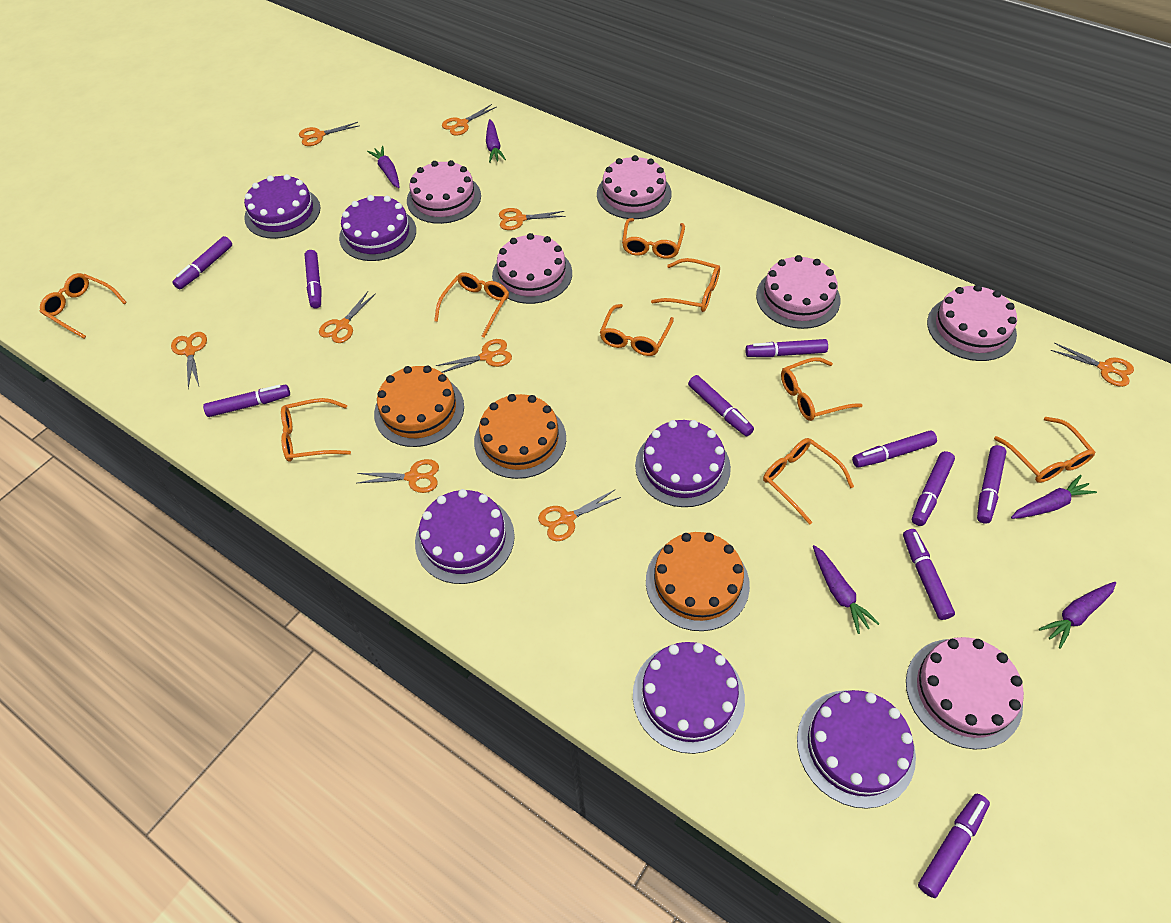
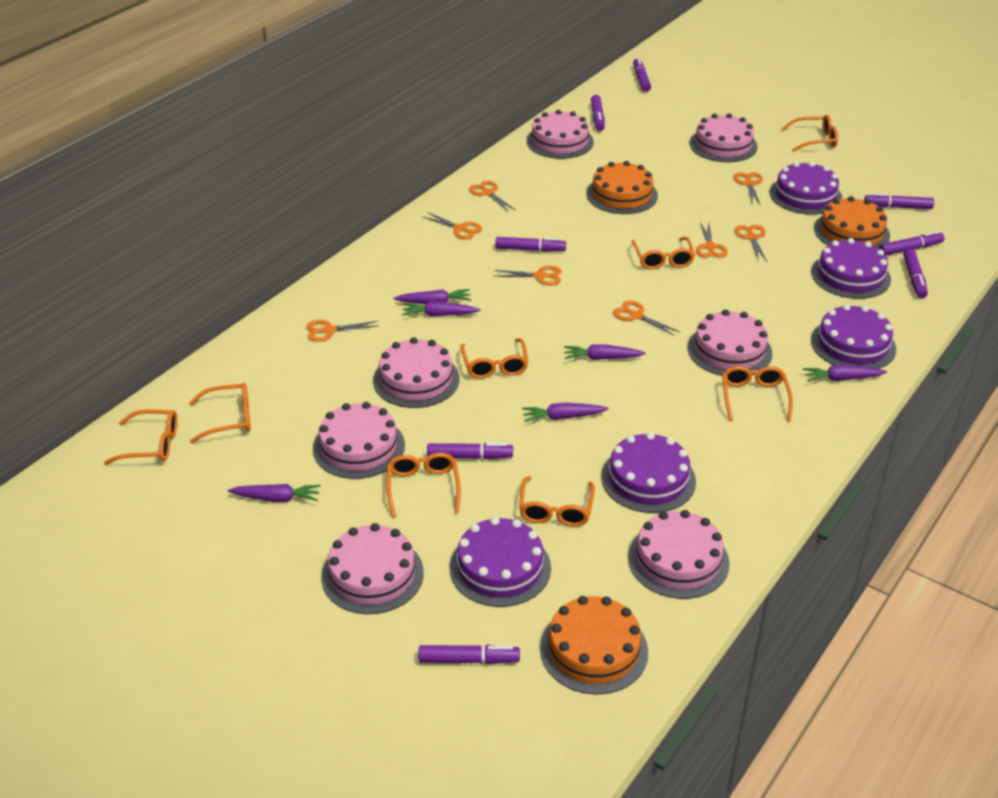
orange glasses: 9 -> 8
orange scissors: 9 -> 8
pink cake: 6 -> 7
purple cake: 6 -> 5
purple carrot: 5 -> 6
purple marker: 10 -> 8

